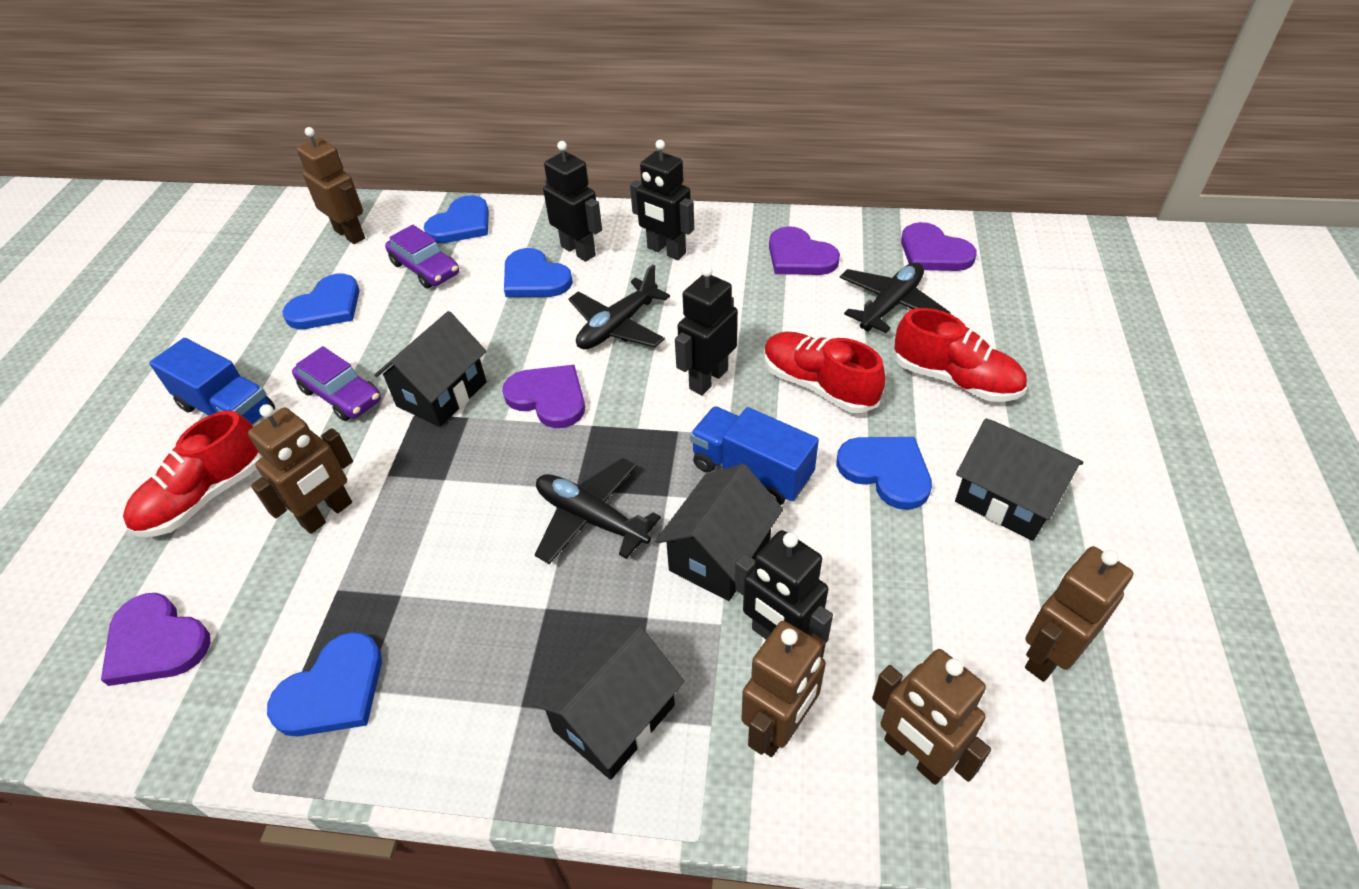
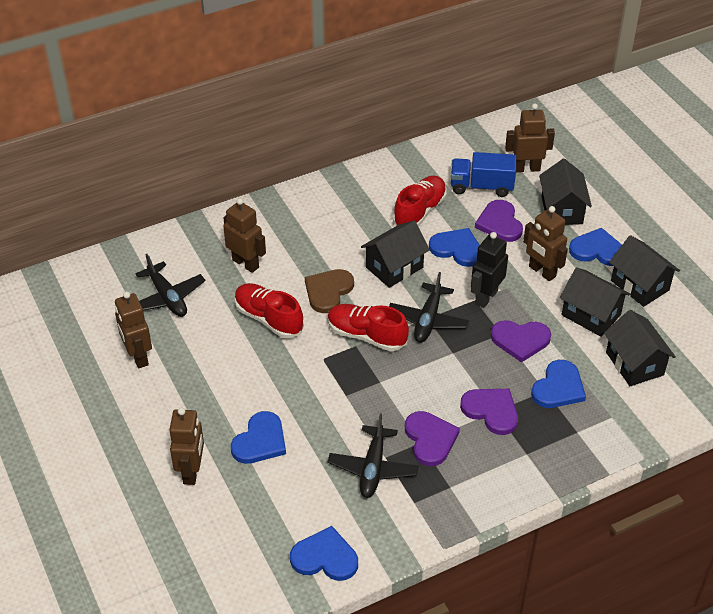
black house: 4 -> 5
black robot: 4 -> 1
blue truck: 2 -> 1
brown heart: 0 -> 1
purple car: 2 -> 0

